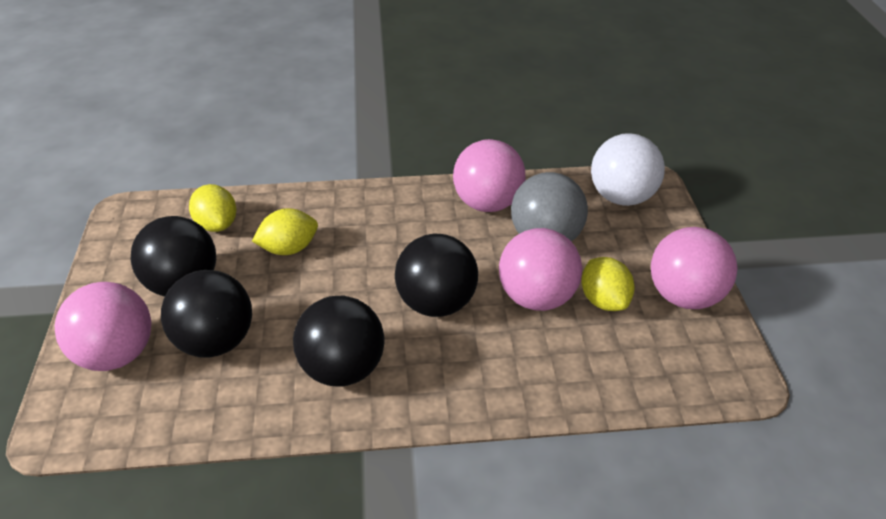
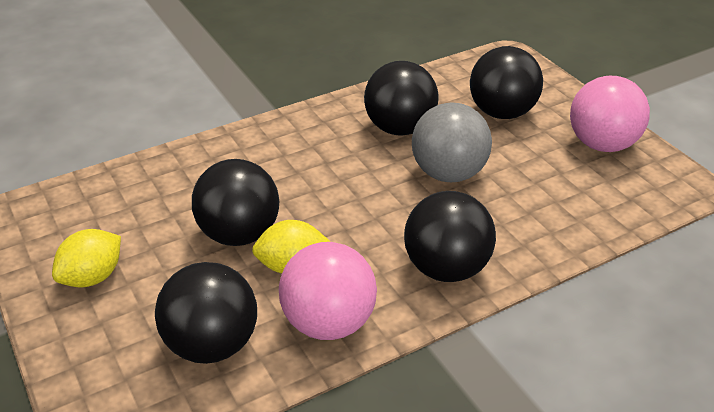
black ball: 4 -> 5
pink ball: 4 -> 2
white ball: 1 -> 0
yellow lemon: 3 -> 2

